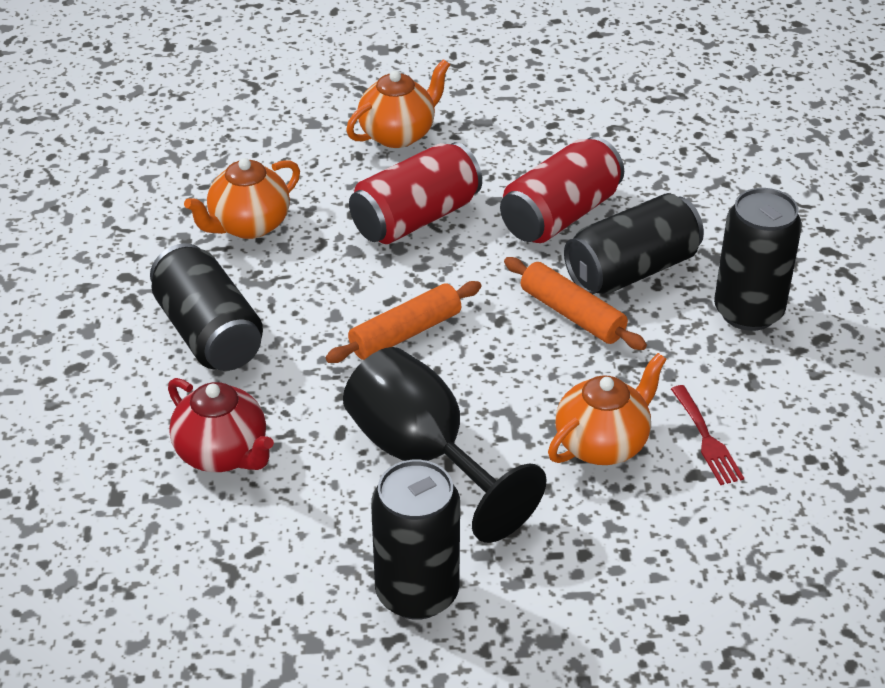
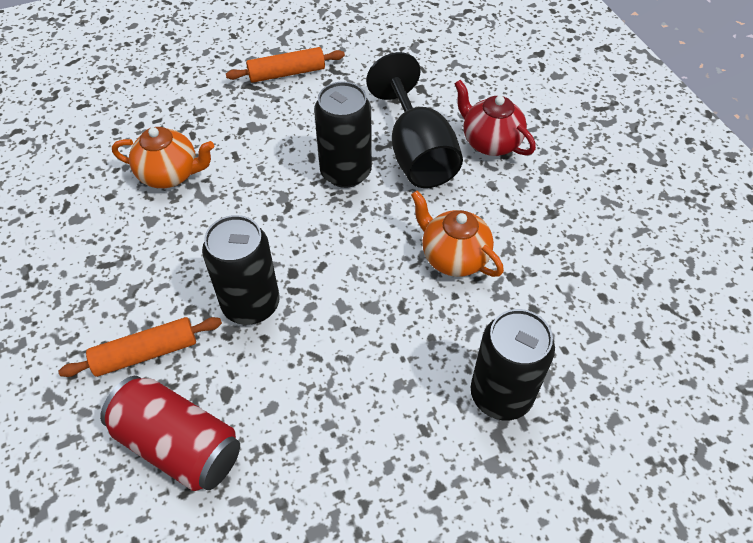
black can: 4 -> 3
orange teapot: 3 -> 2
red can: 2 -> 1
red fork: 1 -> 0

